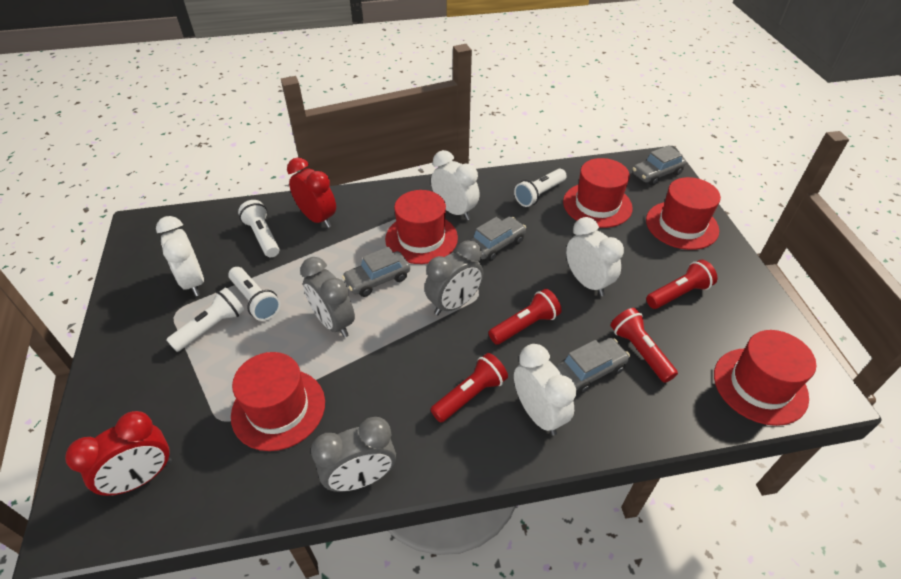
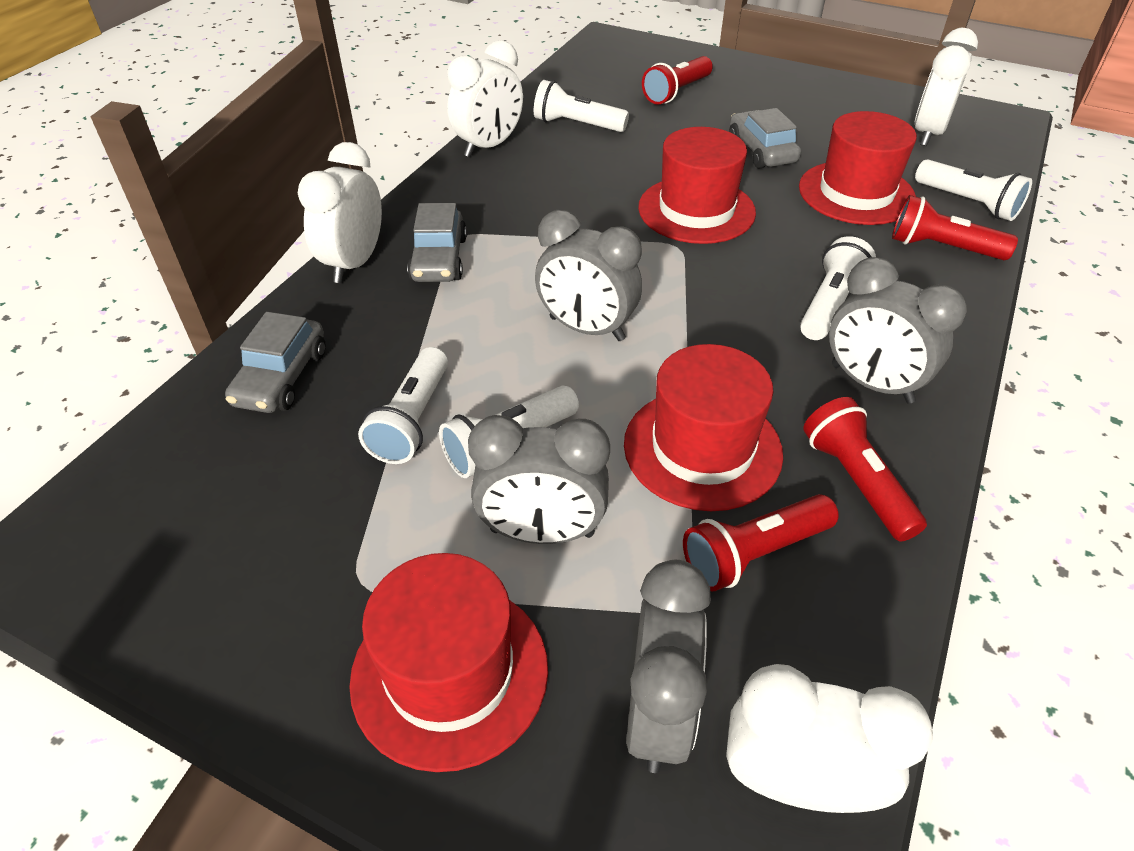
grey car: 4 -> 3
grey clock: 3 -> 4
red clock: 2 -> 0
red hat: 5 -> 4
white flashlight: 4 -> 5

